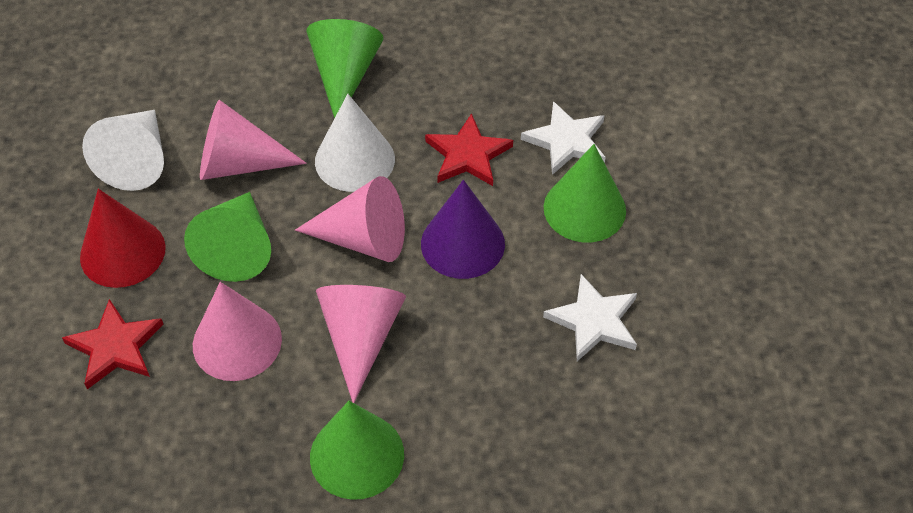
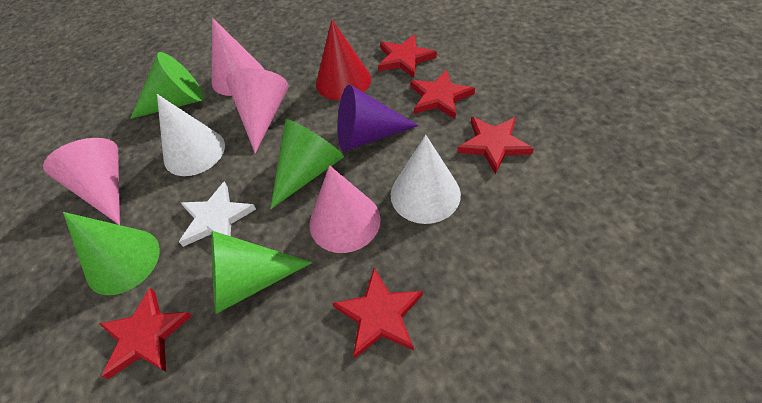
red star: 2 -> 5
white star: 2 -> 1

